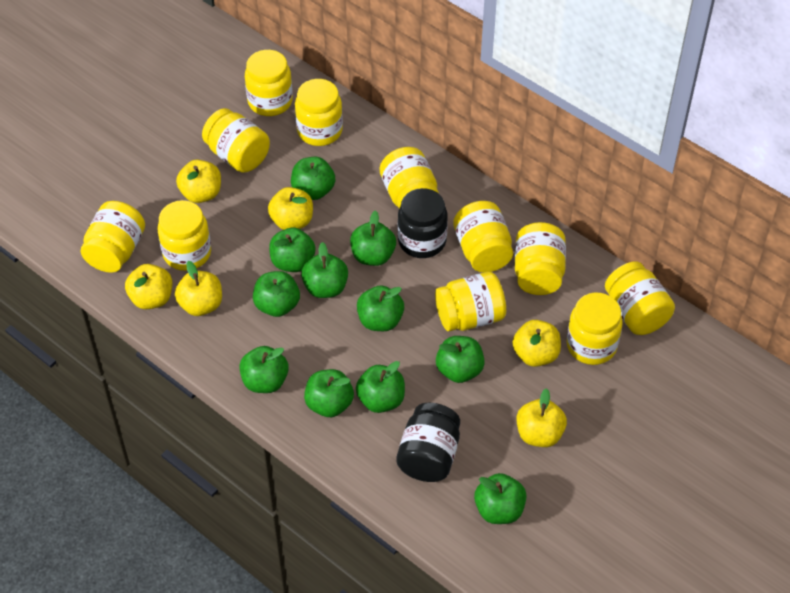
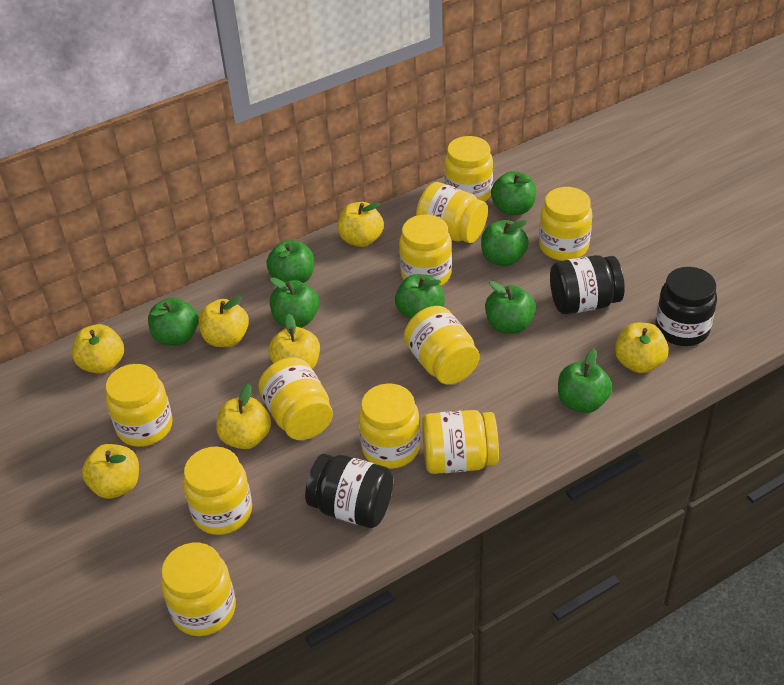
black jar: 2 -> 3
green apple: 11 -> 8
yellow apple: 6 -> 7

